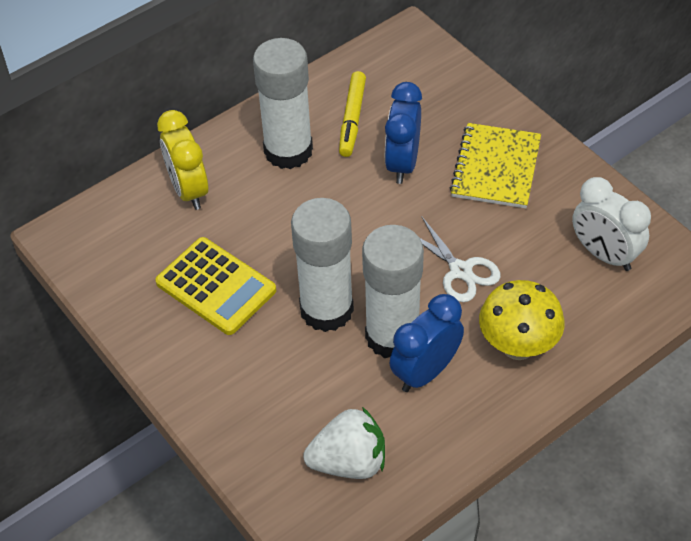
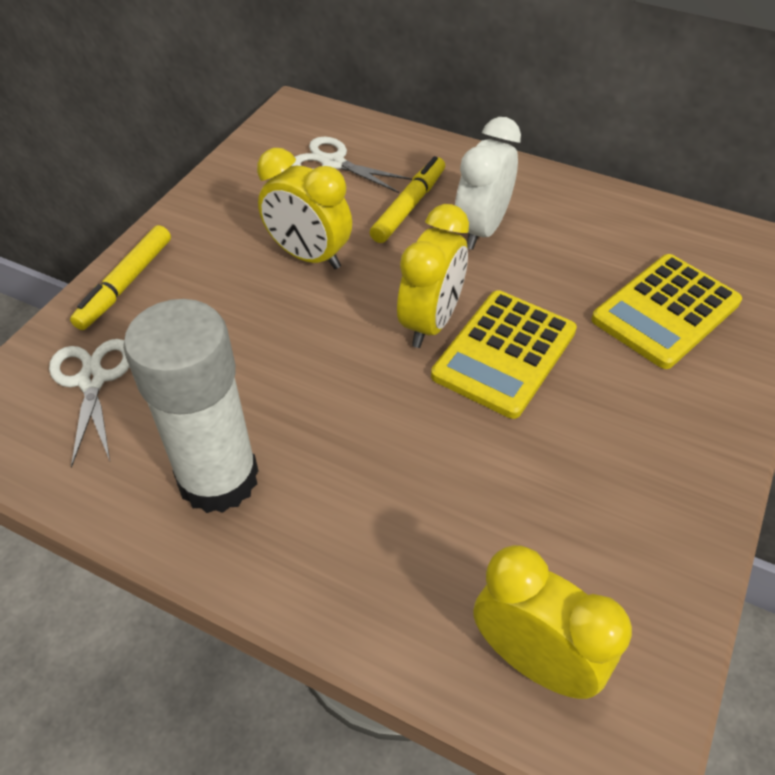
blue clock: 2 -> 0
white glue stick: 3 -> 1
white scissors: 1 -> 2
white strawberry: 1 -> 0
yellow calculator: 1 -> 2
yellow clock: 1 -> 3
yellow marker: 1 -> 2
yellow mushroom: 1 -> 0
yellow notebook: 1 -> 0

